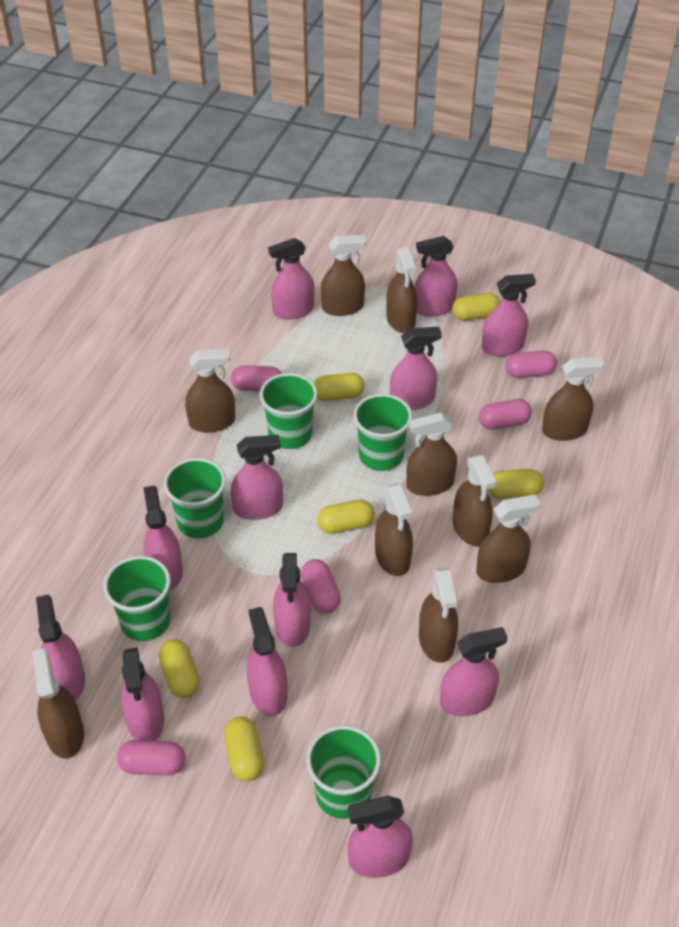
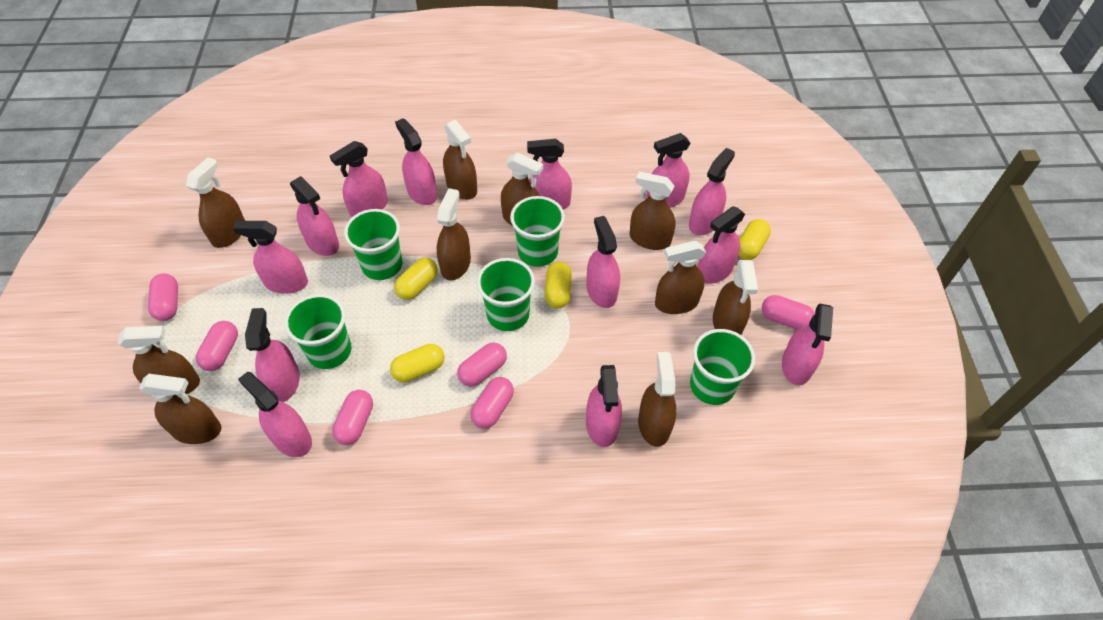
pink capsule: 5 -> 6
pink spray bottle: 12 -> 13
yellow capsule: 6 -> 4

